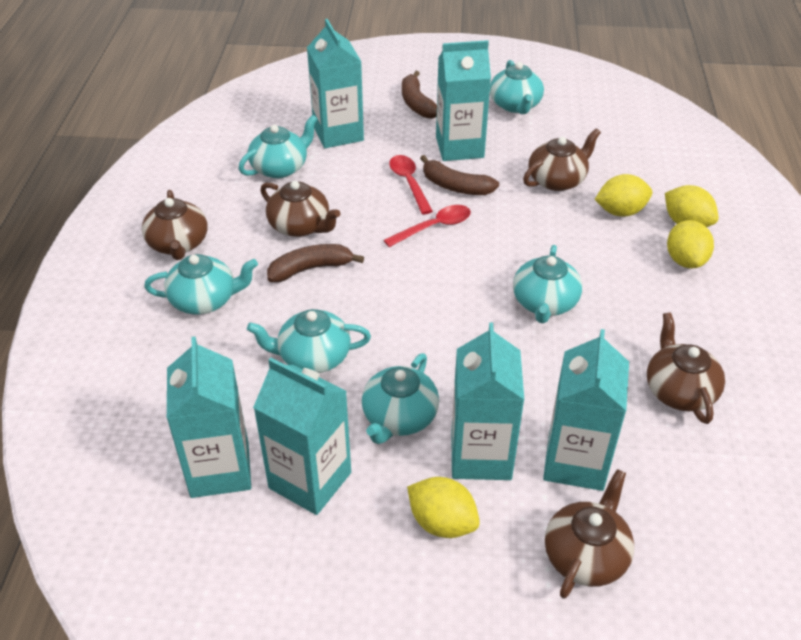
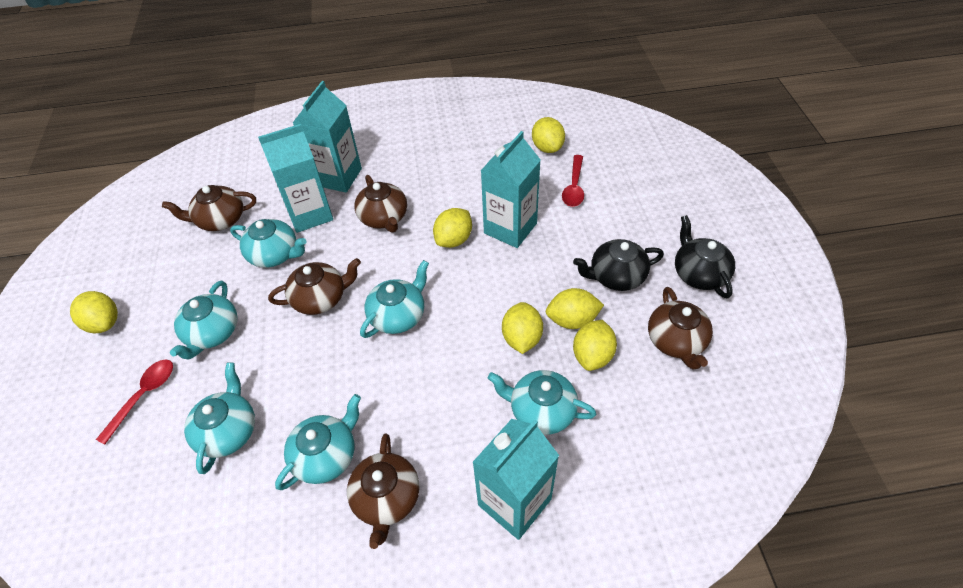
black teapot: 0 -> 2
brown banana: 3 -> 0
turquoise carton: 6 -> 4
yellow lemon: 4 -> 6

